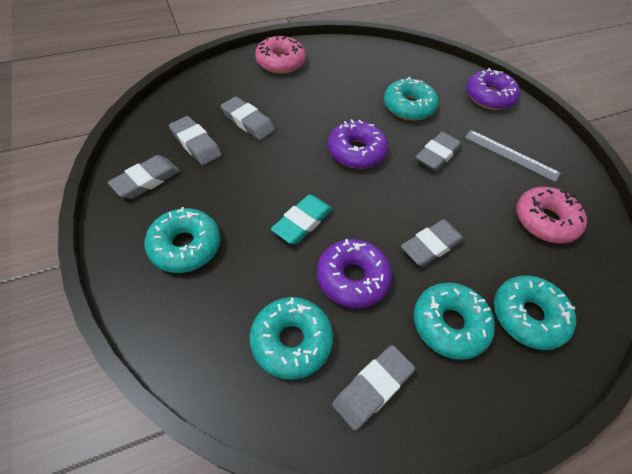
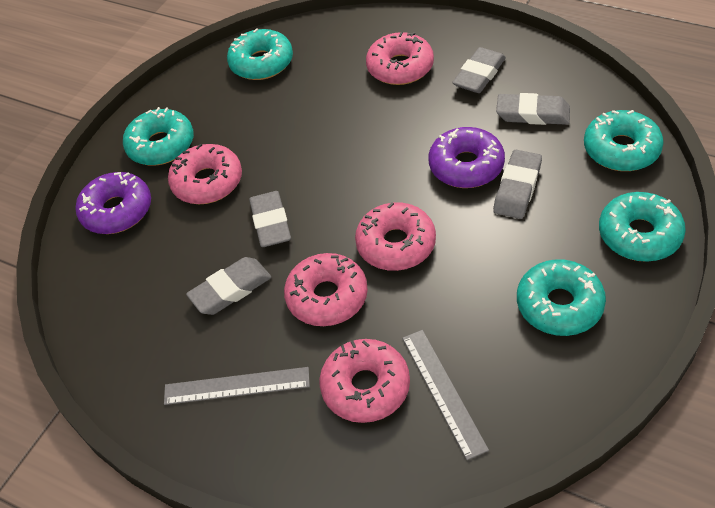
grey eraser: 6 -> 5
grey ruler: 1 -> 2
pink donut: 2 -> 5
purple donut: 3 -> 2
turquoise eraser: 1 -> 0

